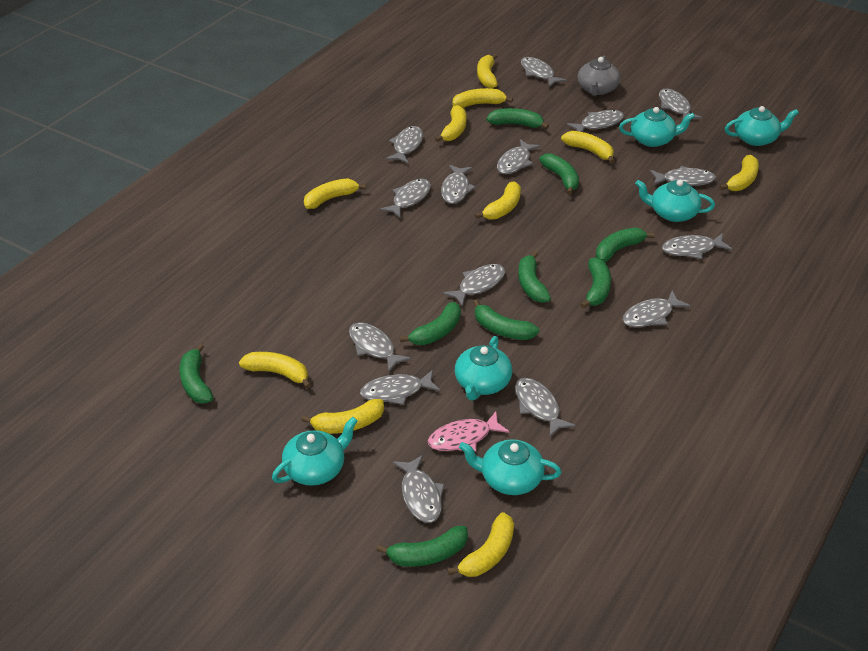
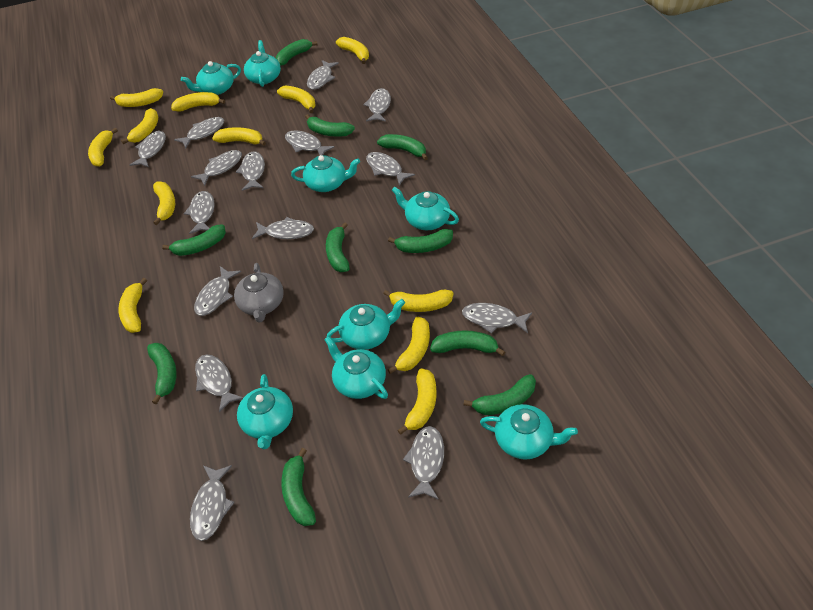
green banana: 9 -> 10
pink fish: 1 -> 0
turquoise teapot: 6 -> 8
yellow banana: 10 -> 12

